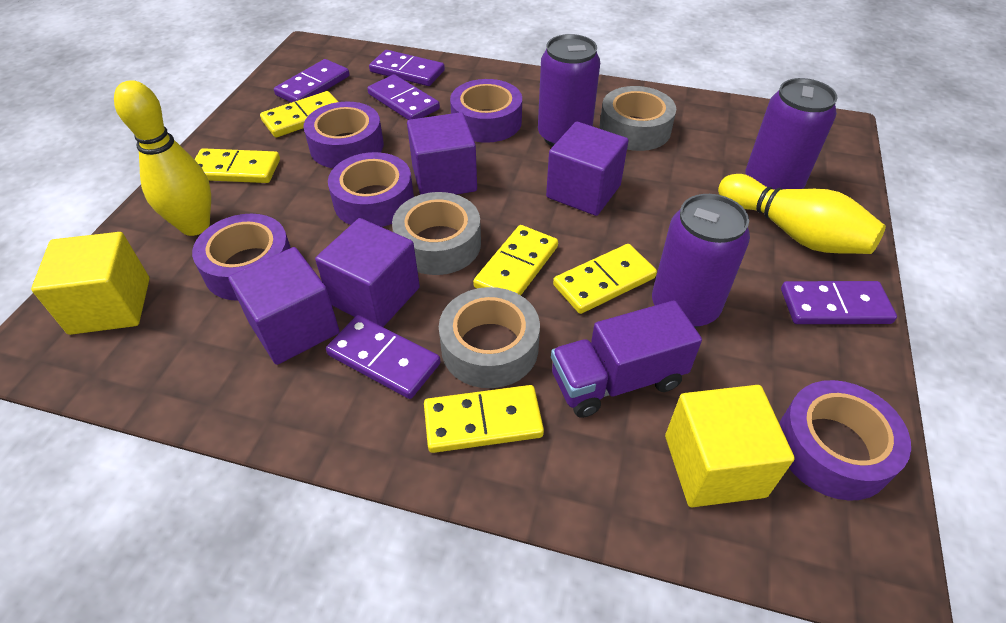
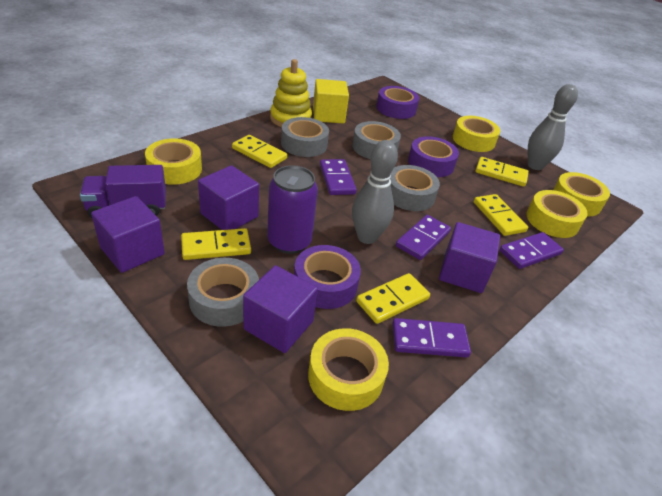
grey bowling pin: 0 -> 2
grey tape: 3 -> 4
purple can: 3 -> 1
purple domino: 5 -> 4
purple tape: 5 -> 3
yellow bowling pin: 2 -> 0
yellow cube: 2 -> 1
yellow stacking toy: 0 -> 1
yellow tape: 0 -> 5

